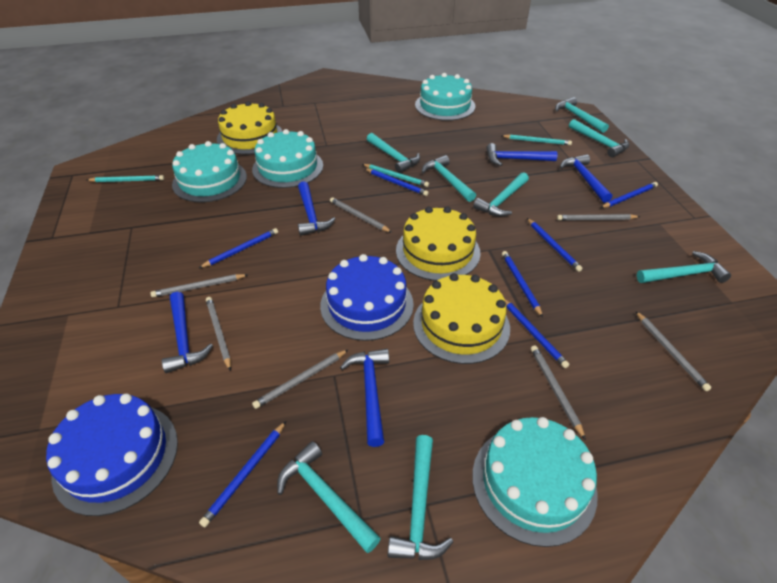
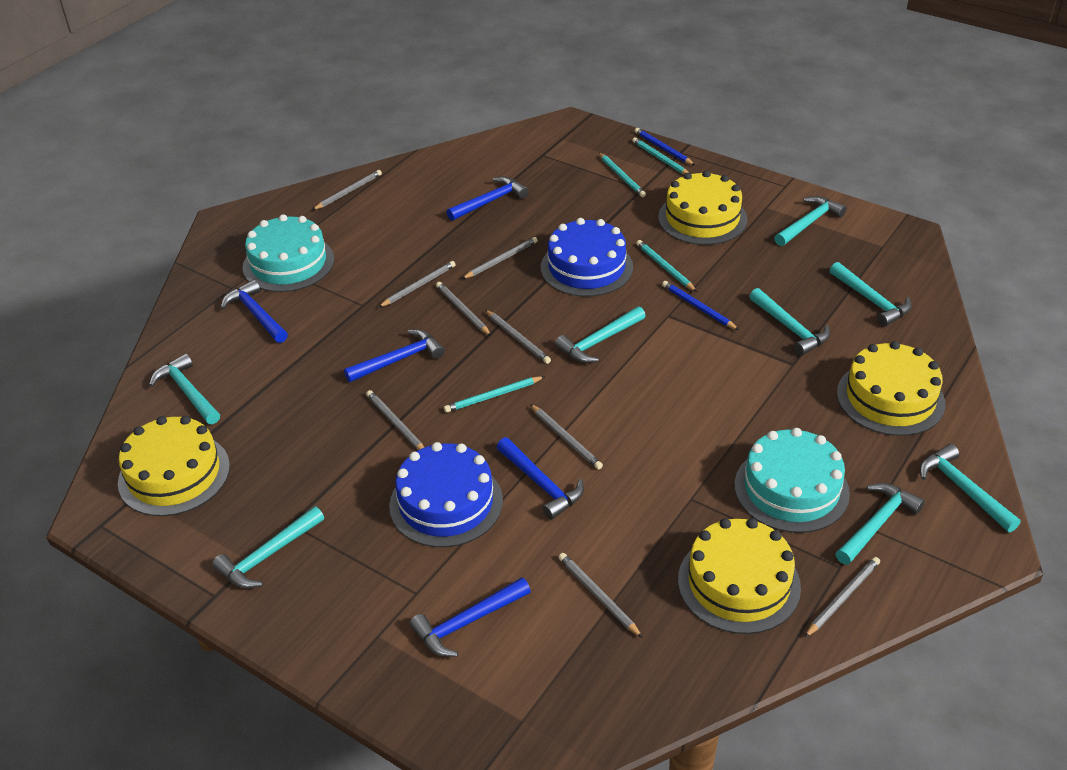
blue pencil: 7 -> 2
grey pencil: 7 -> 9
turquoise cake: 4 -> 2
turquoise pencil: 3 -> 4
yellow cake: 3 -> 4

